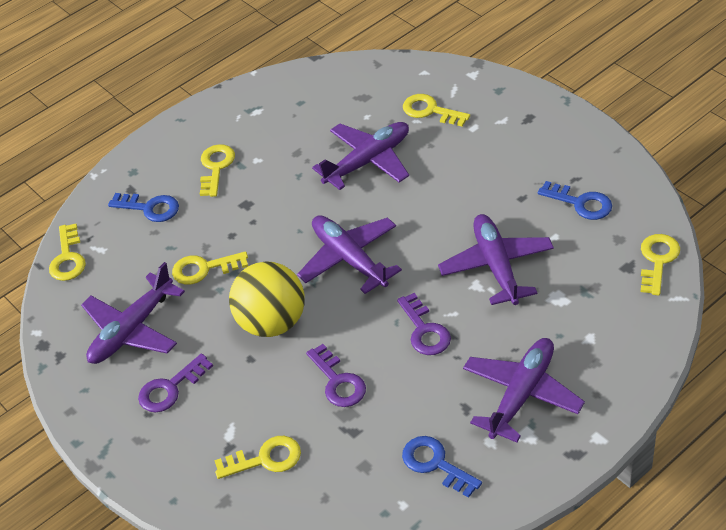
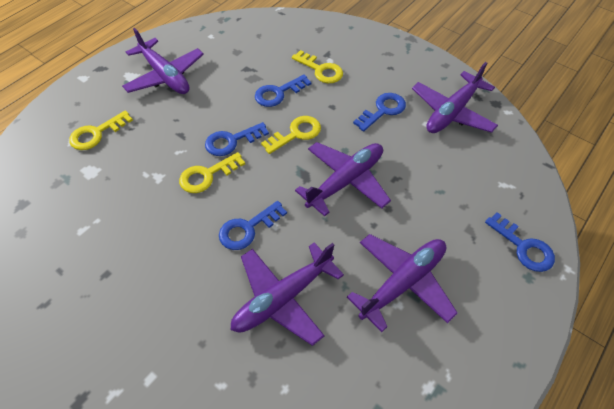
blue key: 3 -> 5
purple key: 3 -> 0
yellow ball: 1 -> 0
yellow key: 6 -> 4

